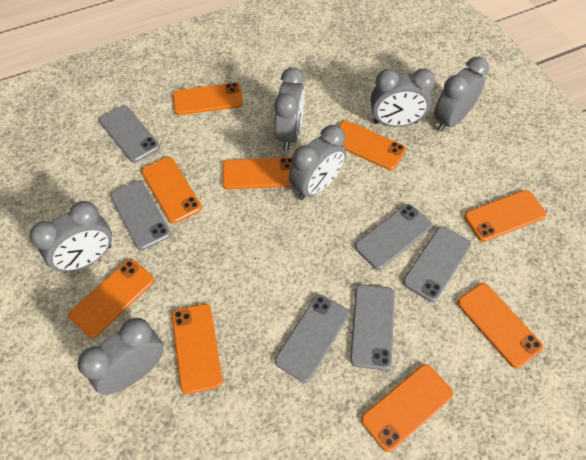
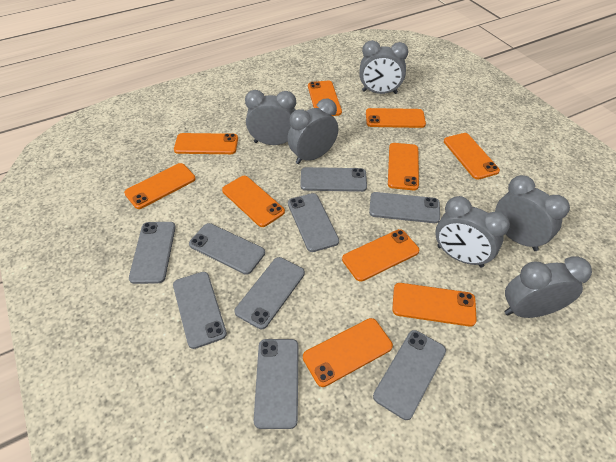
grey phone: 6 -> 9
orange phone: 9 -> 10

